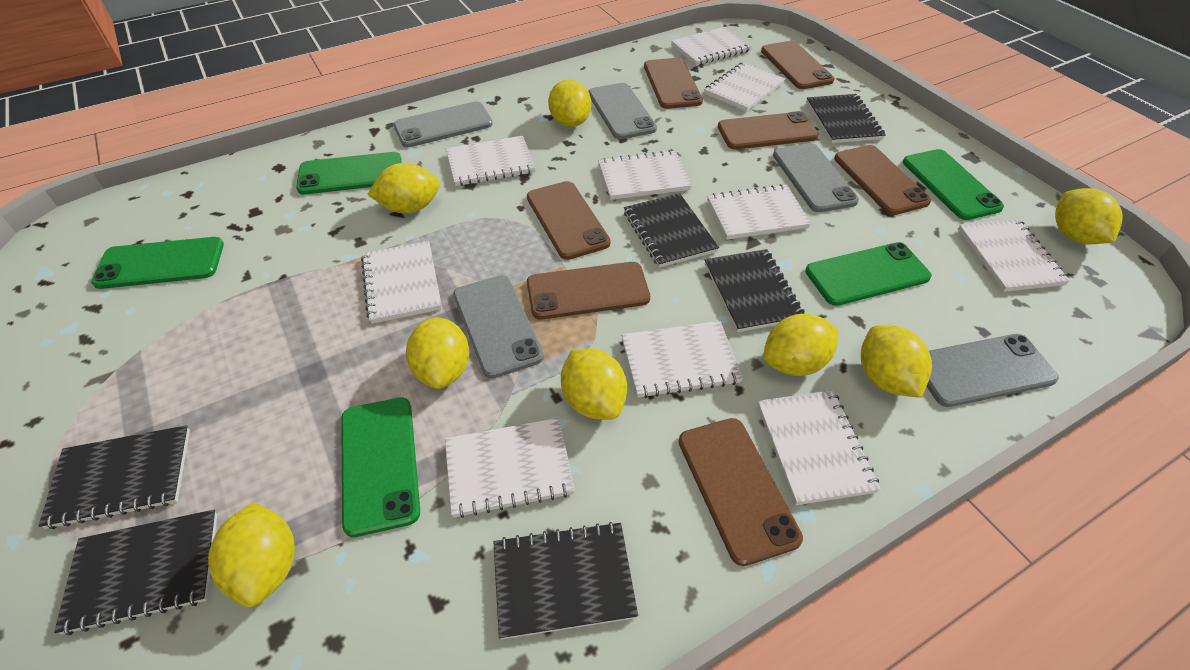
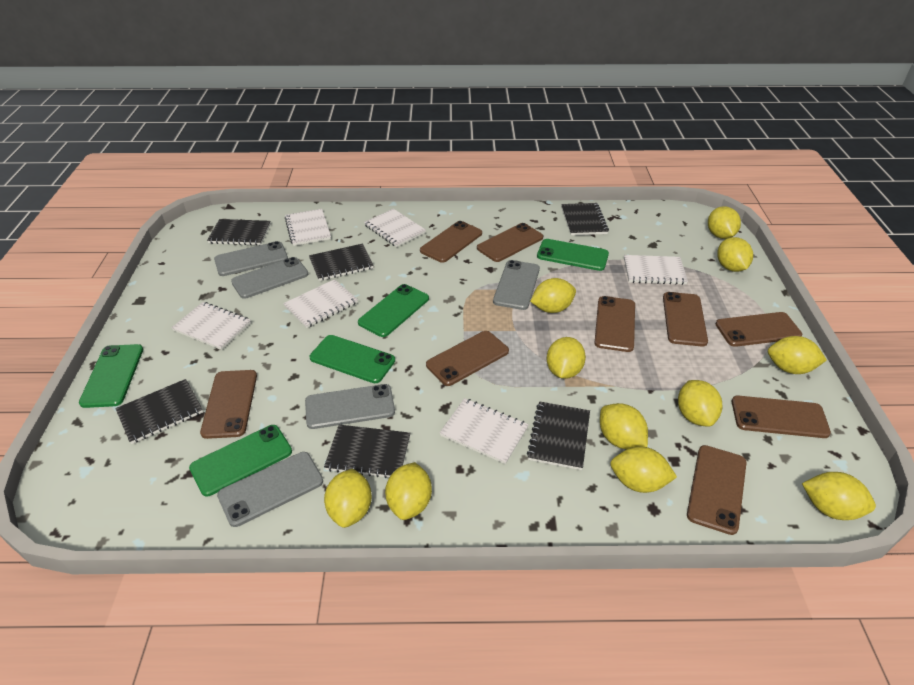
brown phone: 7 -> 9
white notebook: 10 -> 6
yellow lemon: 8 -> 11

